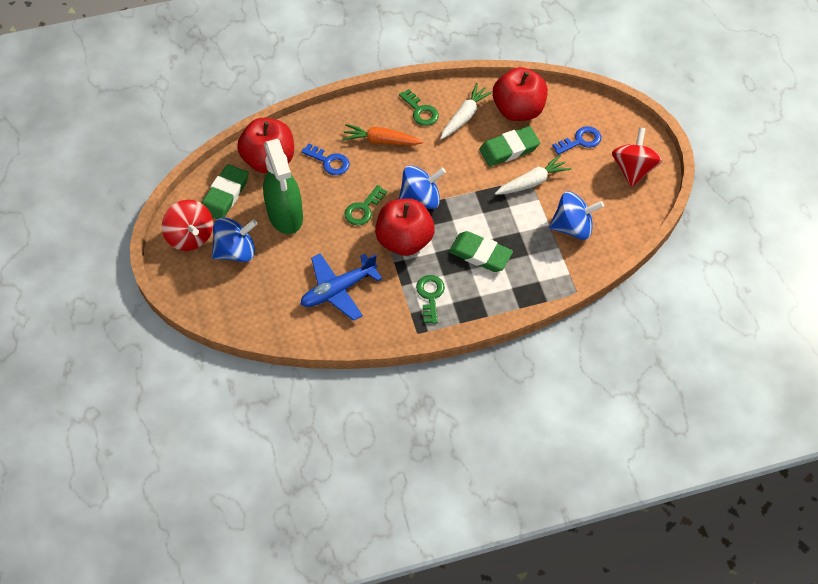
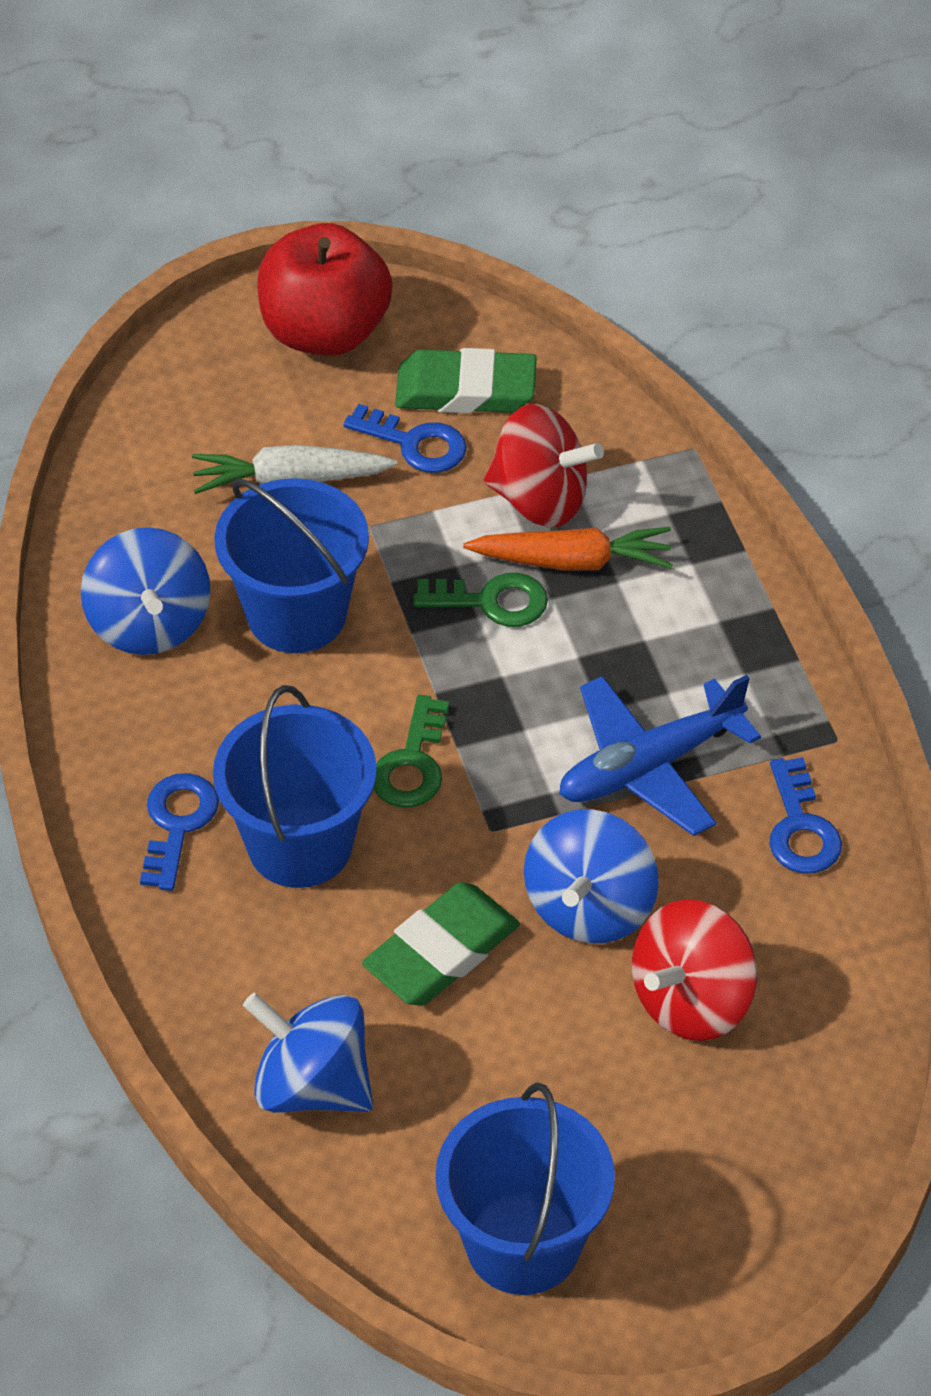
blue bucket: 0 -> 3
blue key: 2 -> 3
green eraser: 3 -> 2
green key: 3 -> 2
green spray bottle: 1 -> 0
red apple: 3 -> 1
white carrot: 2 -> 1

